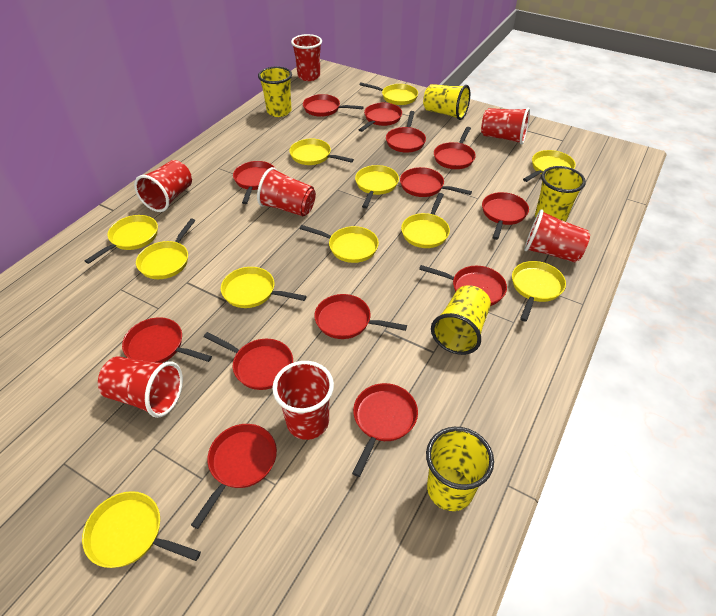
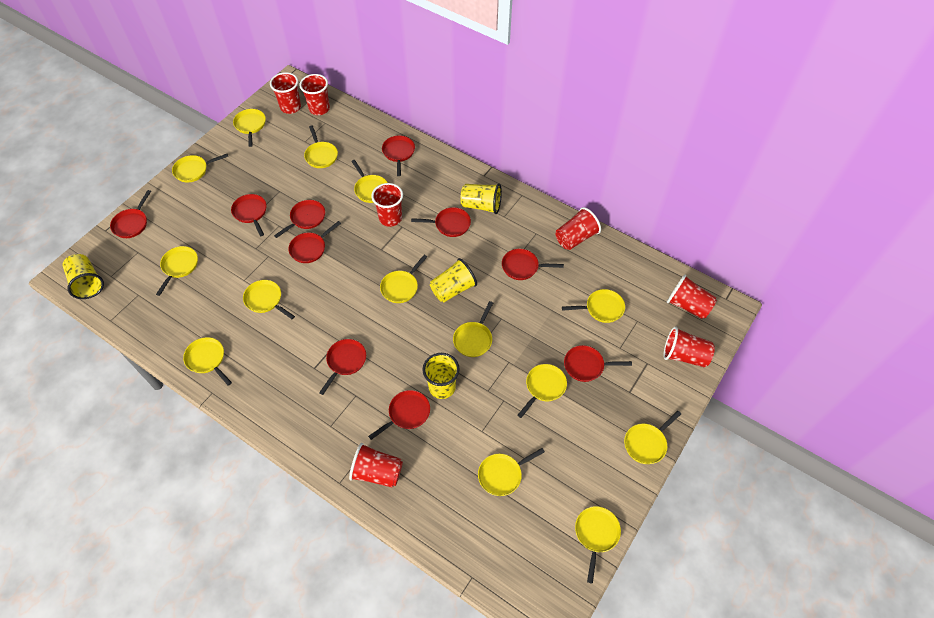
red pan: 13 -> 10
yellow cup: 5 -> 4
yellow pan: 11 -> 14

